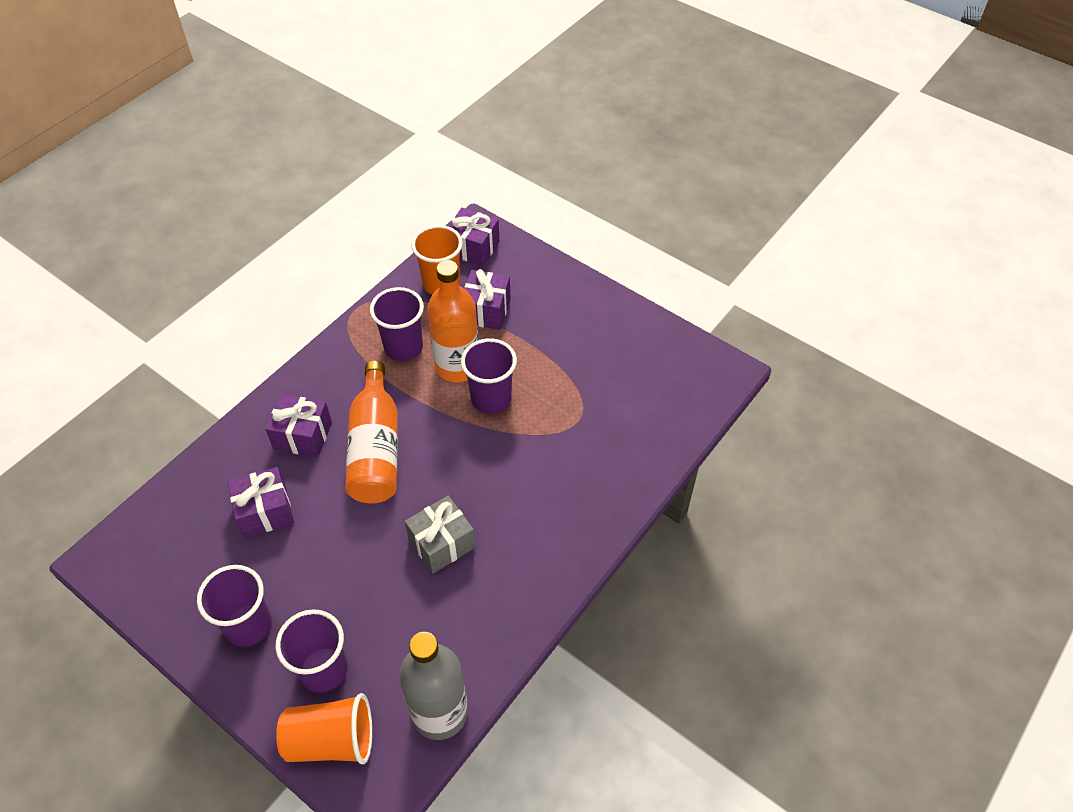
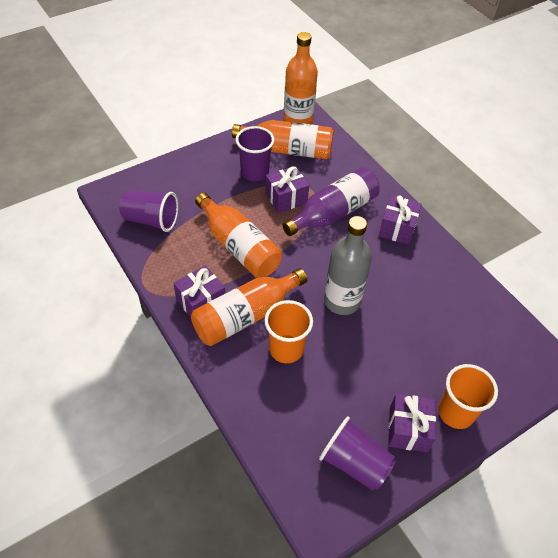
grey gift: 1 -> 0
orange bottle: 2 -> 4
purple bottle: 0 -> 1
purple cup: 4 -> 3

